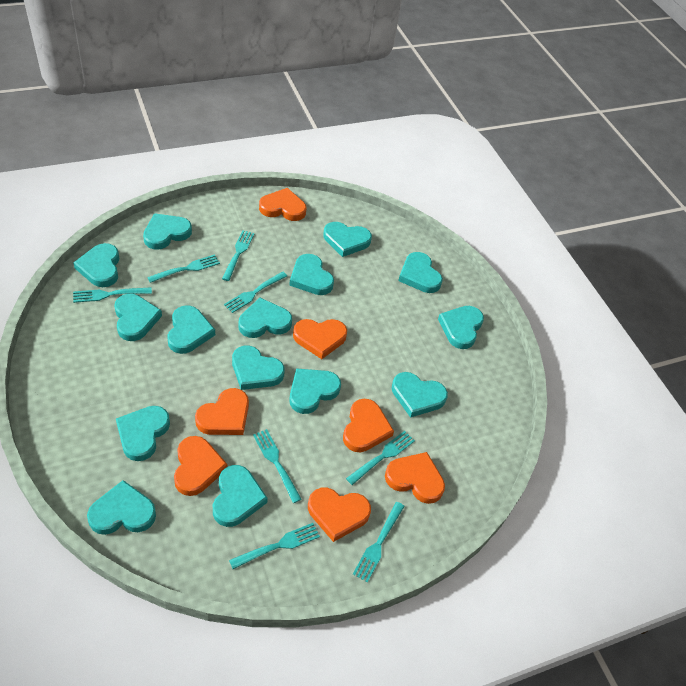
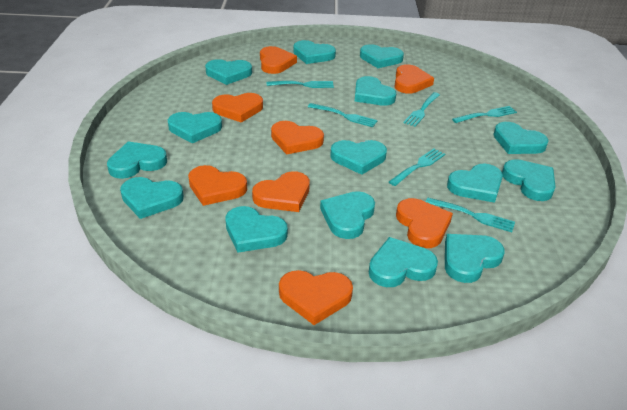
orange heart: 7 -> 8
turquoise fork: 8 -> 6

